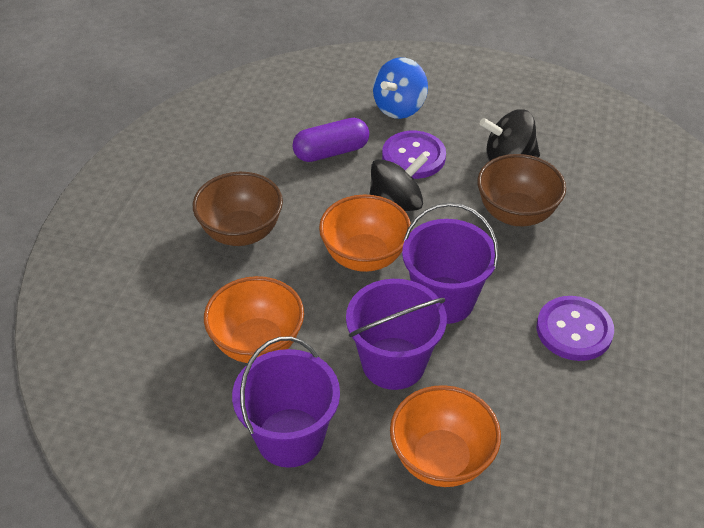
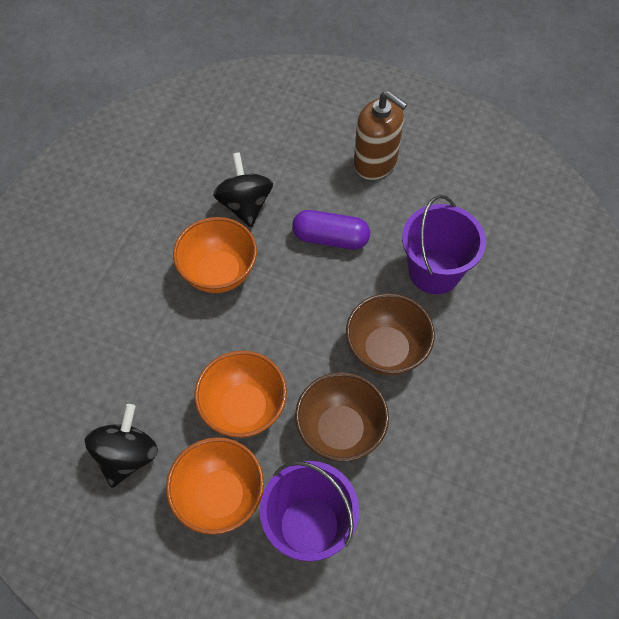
blue spinning top: 1 -> 0
brown soap dispenser: 0 -> 1
purple bucket: 3 -> 2
purple button: 2 -> 0

